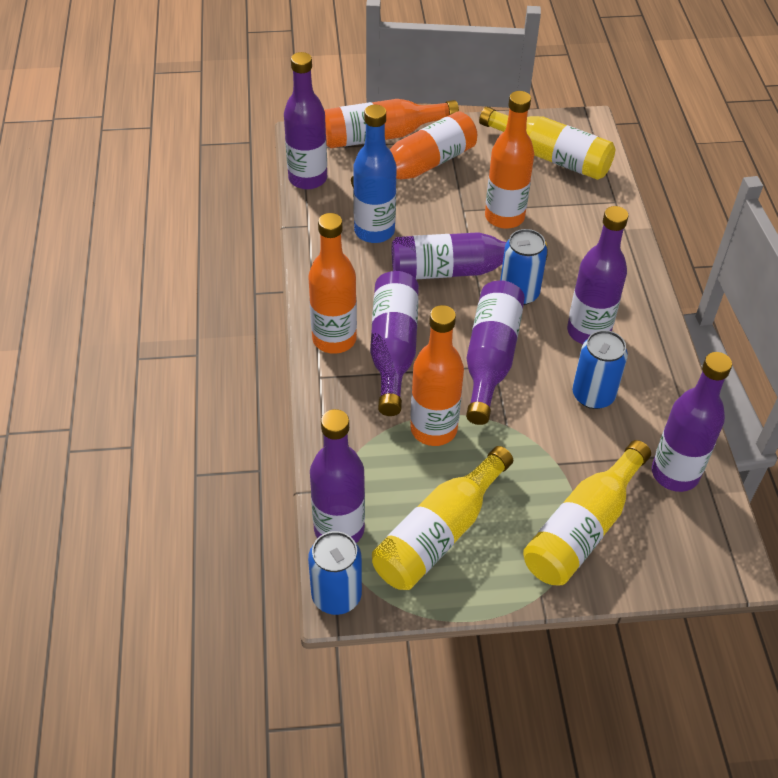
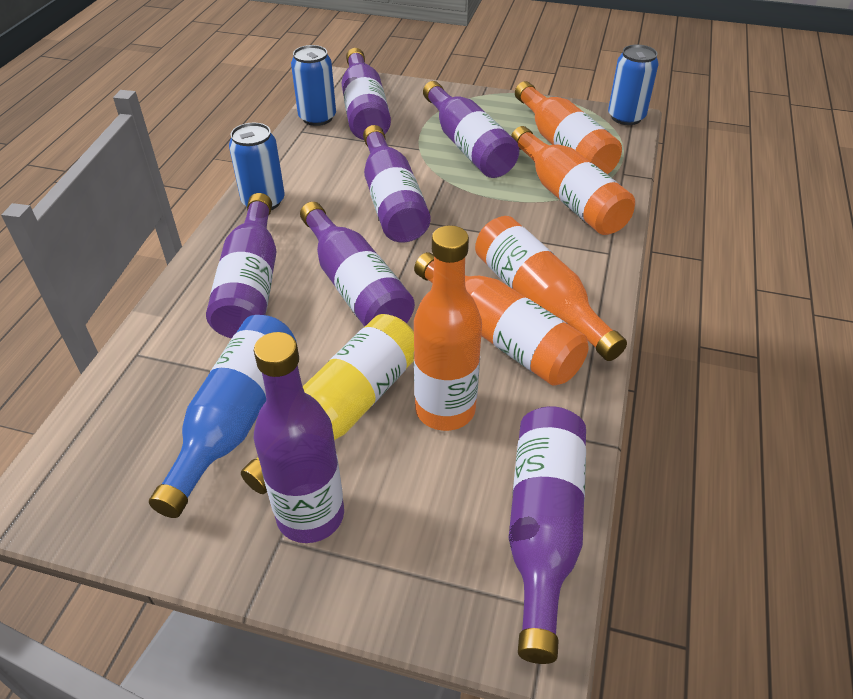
yellow bottle: 3 -> 1

